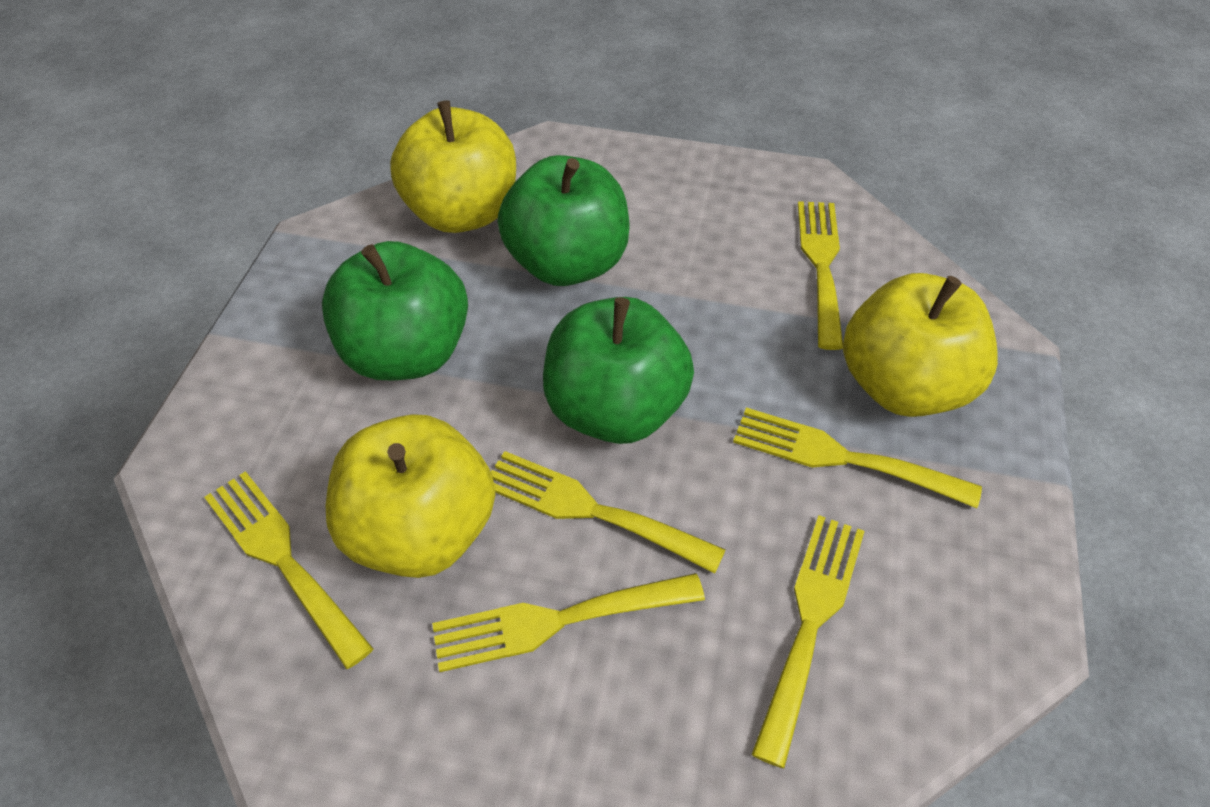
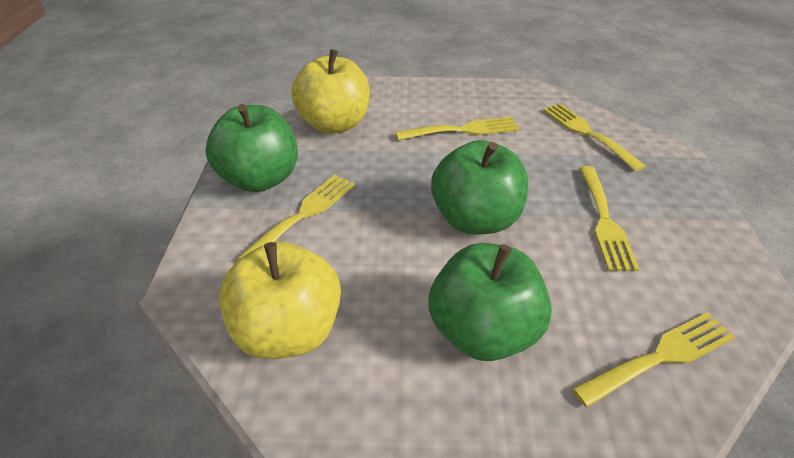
yellow apple: 3 -> 2
yellow fork: 6 -> 5

